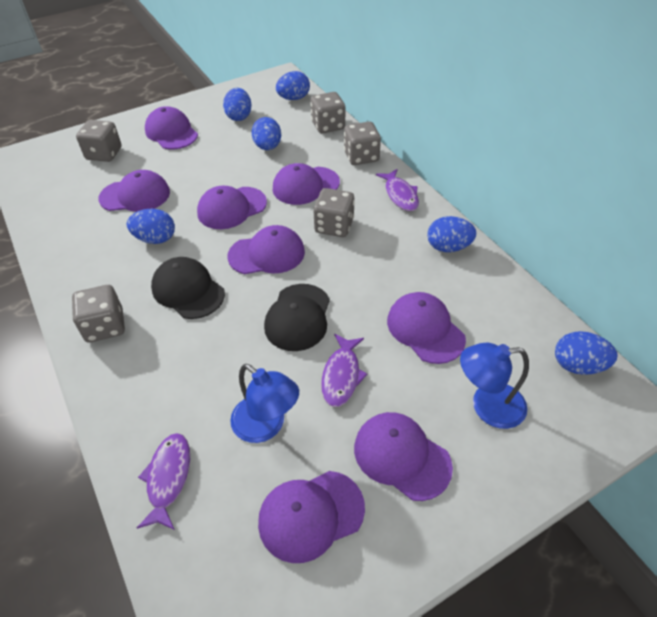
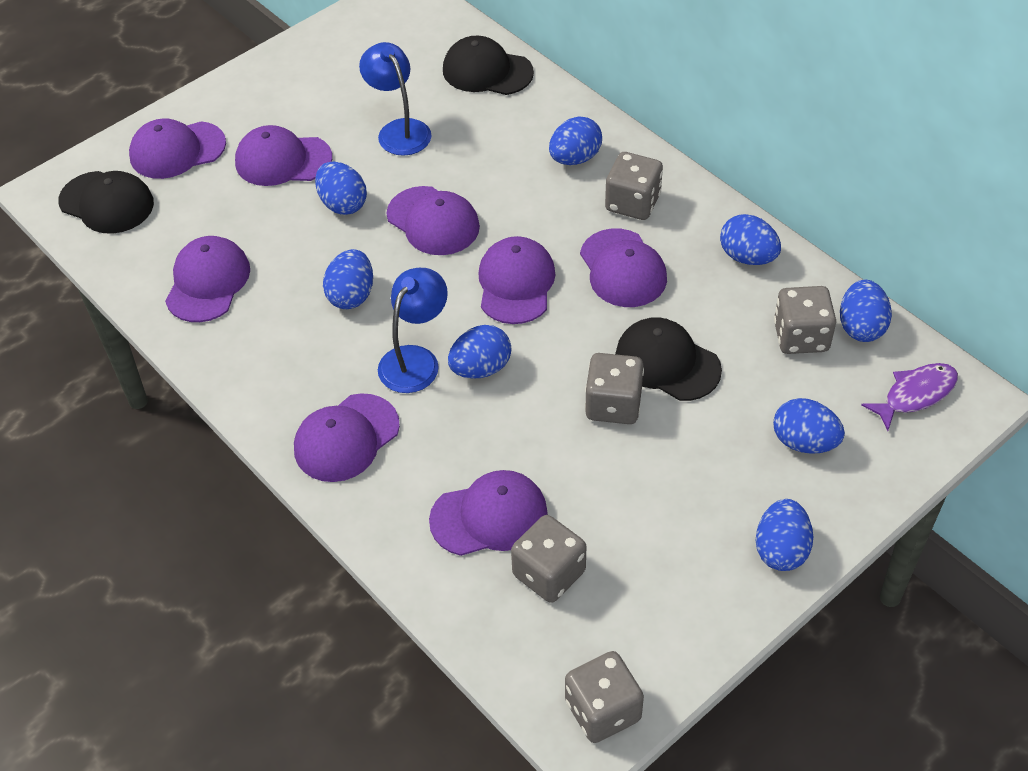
black cap: 2 -> 3
blue egg: 6 -> 8
purple fish: 3 -> 1

